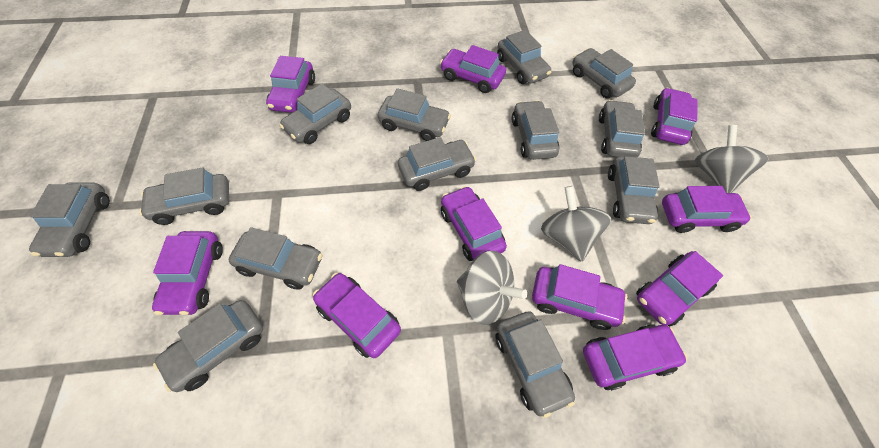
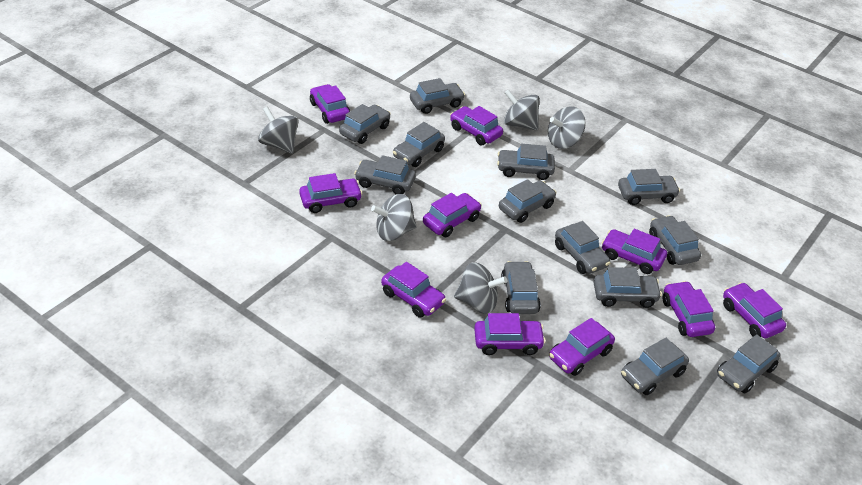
grey spinning top: 3 -> 5

